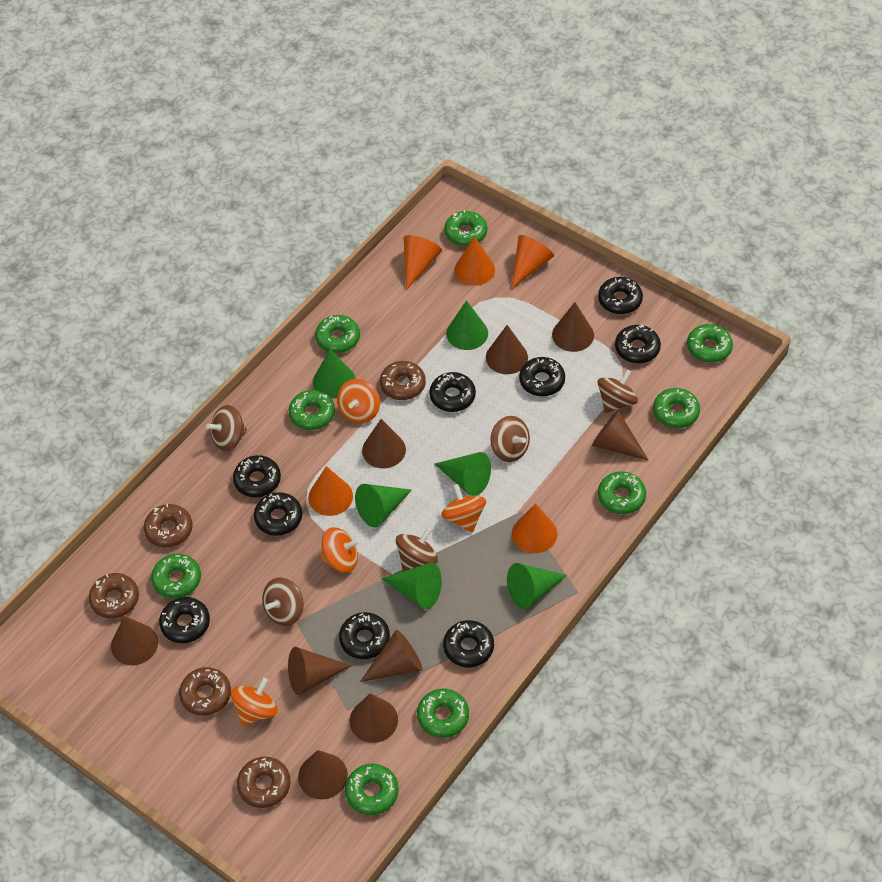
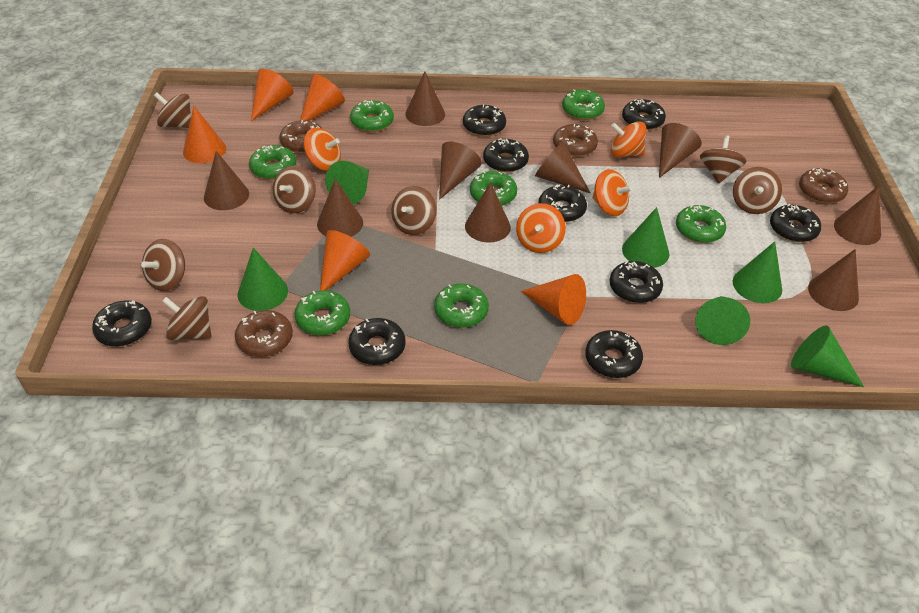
brown donut: 5 -> 4
brown spinning top: 5 -> 7
green donut: 9 -> 7

